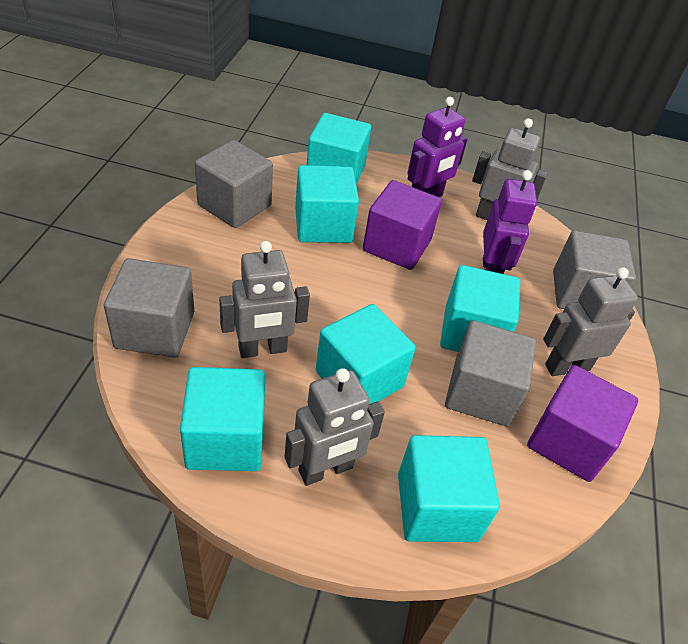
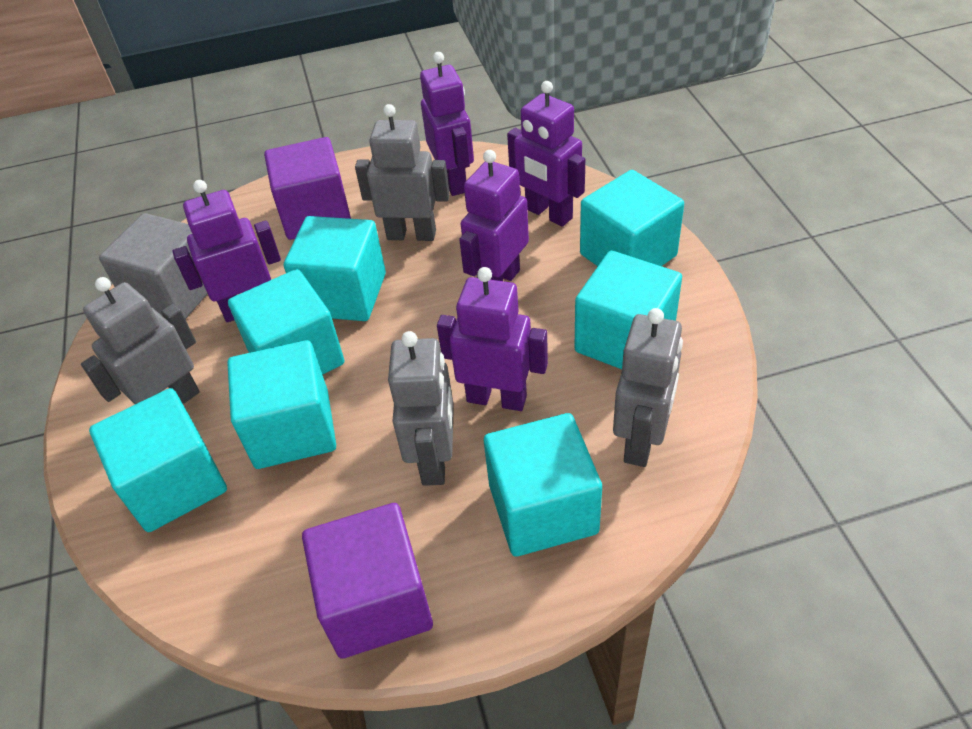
grey cube: 4 -> 1
purple robot: 2 -> 5
turquoise cube: 6 -> 7

